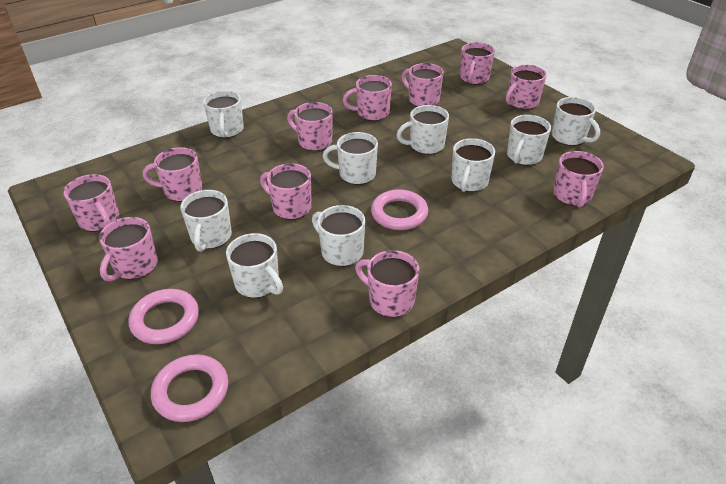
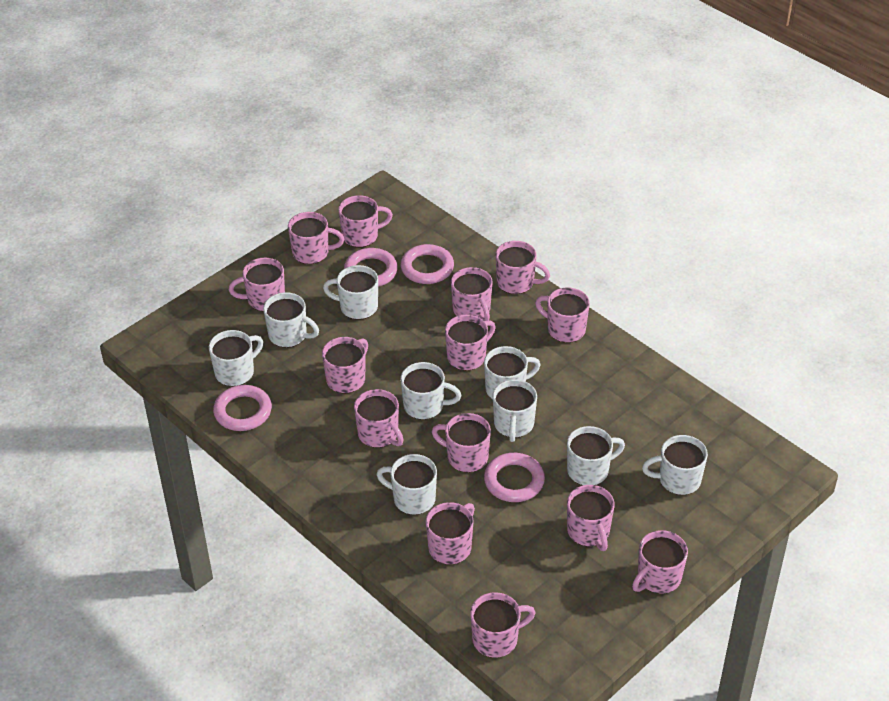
pink mug: 11 -> 14
pink ring: 3 -> 4

